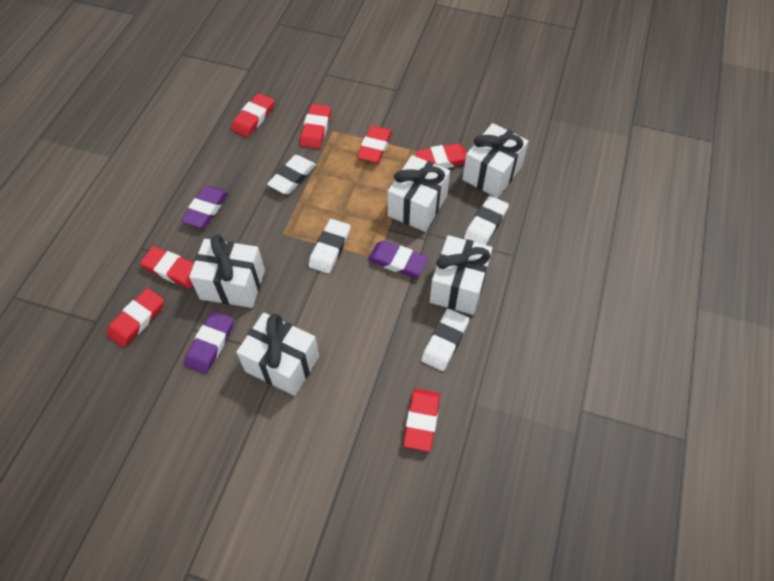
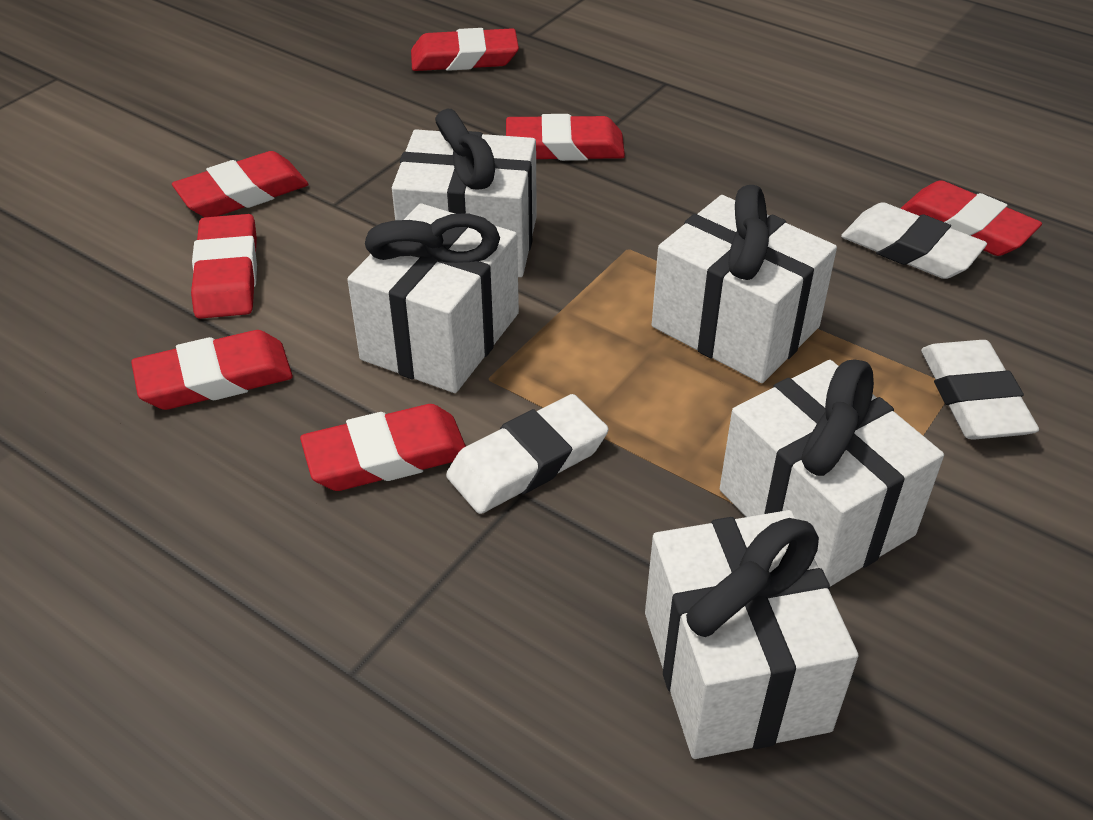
purple eraser: 3 -> 0
white eraser: 4 -> 3

